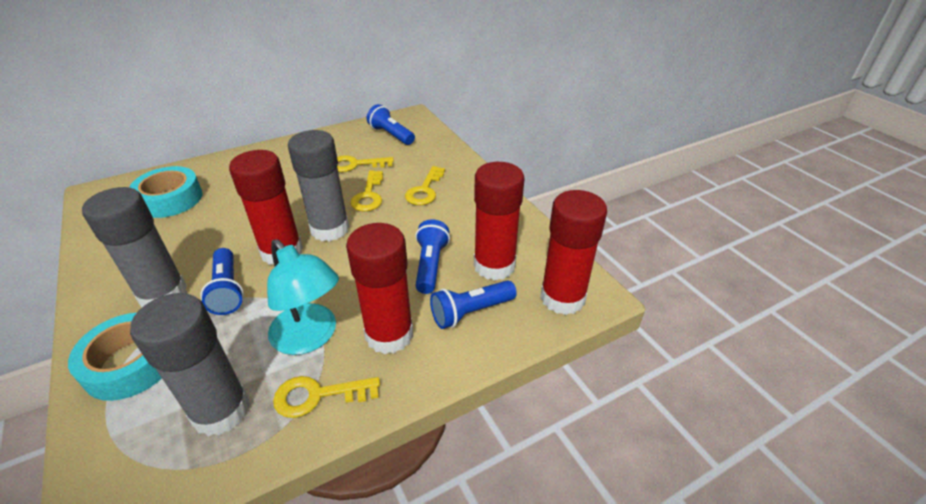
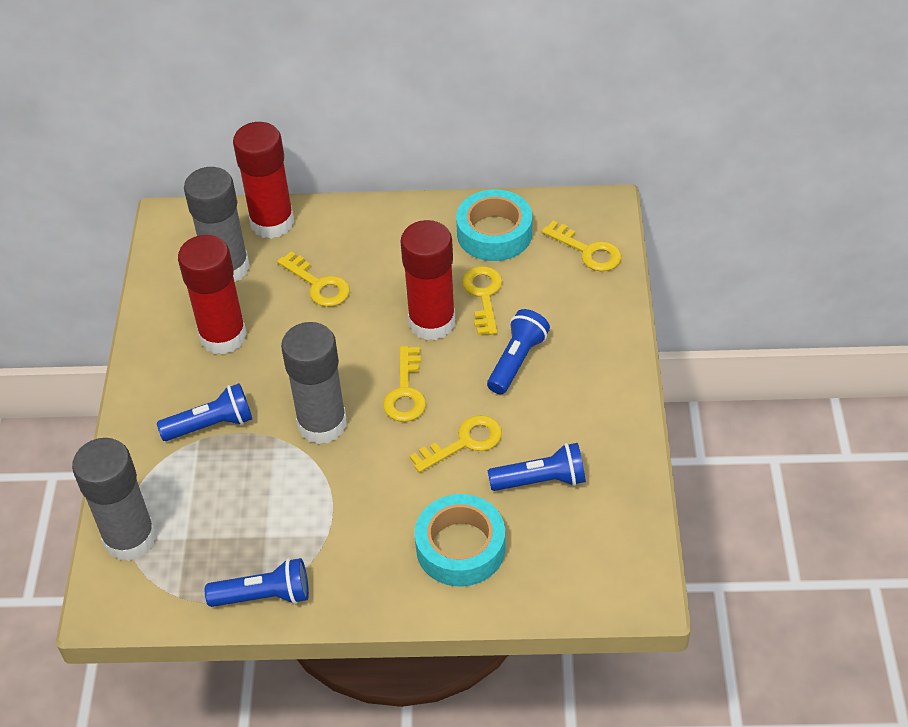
red glue stick: 4 -> 3
turquoise lamp: 1 -> 0
yellow key: 4 -> 5

